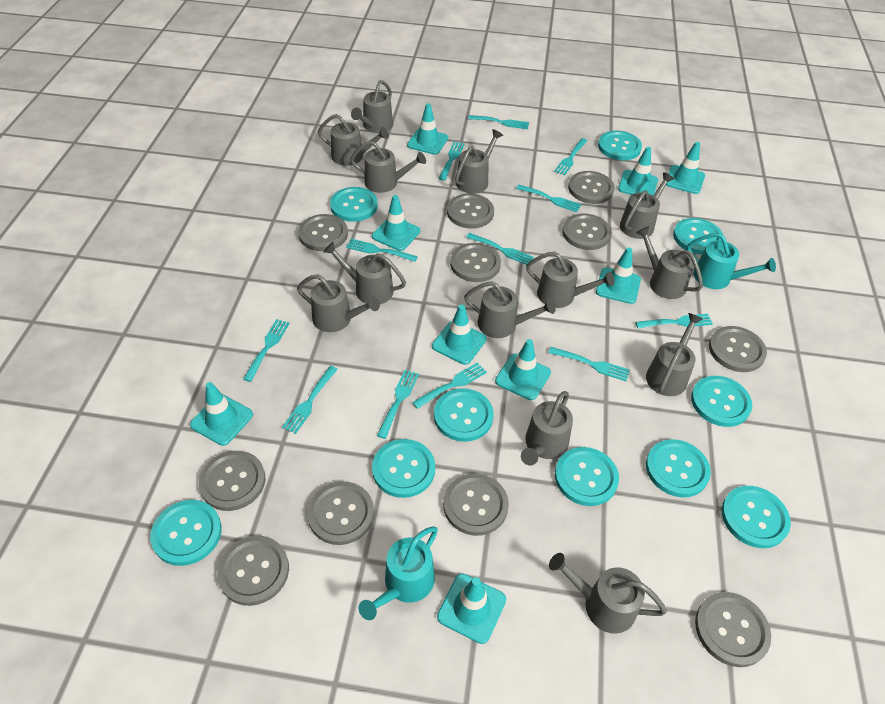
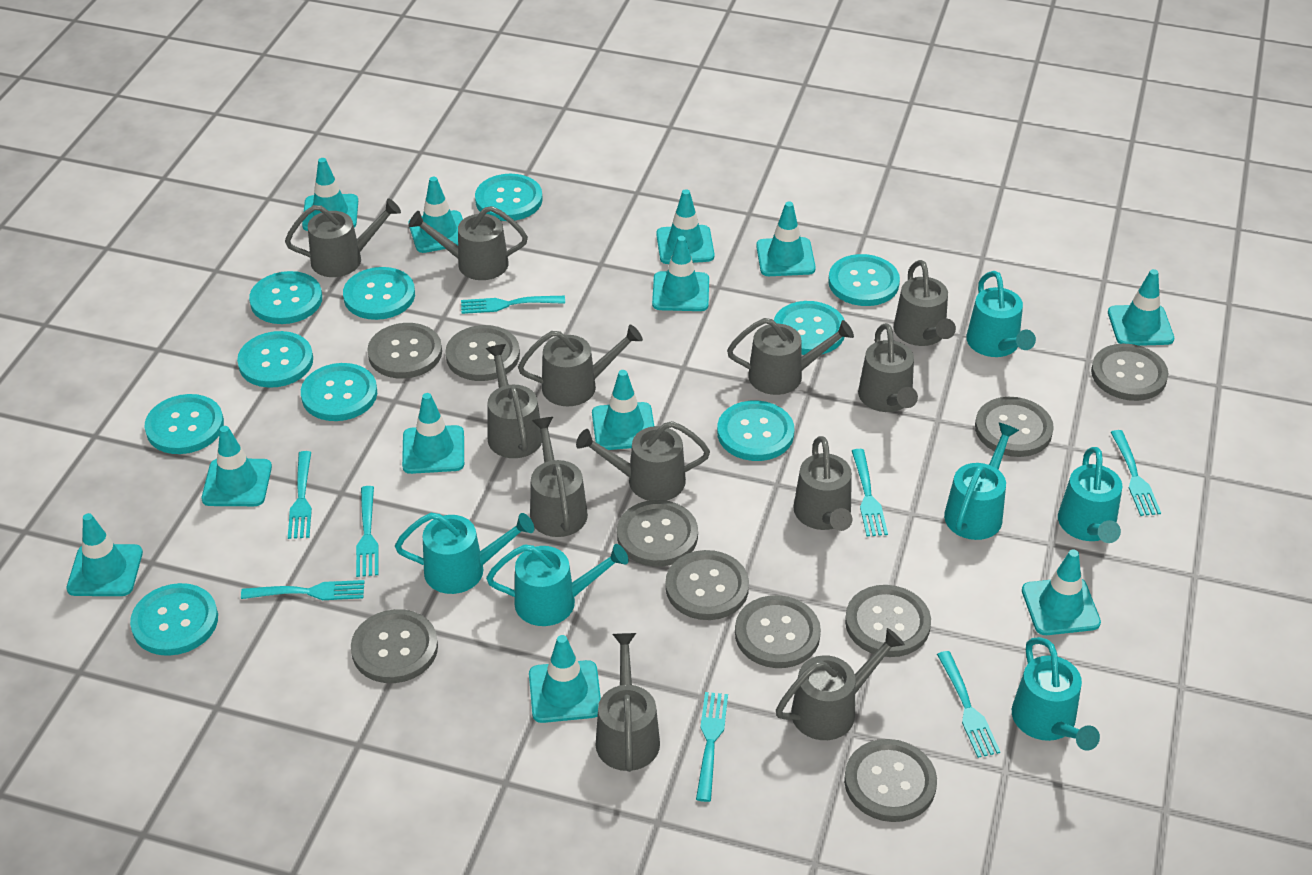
grey button: 11 -> 10
grey watering can: 13 -> 12
turquoise fork: 12 -> 8
turquoise traffic cone: 9 -> 12
turquoise watering can: 2 -> 6

